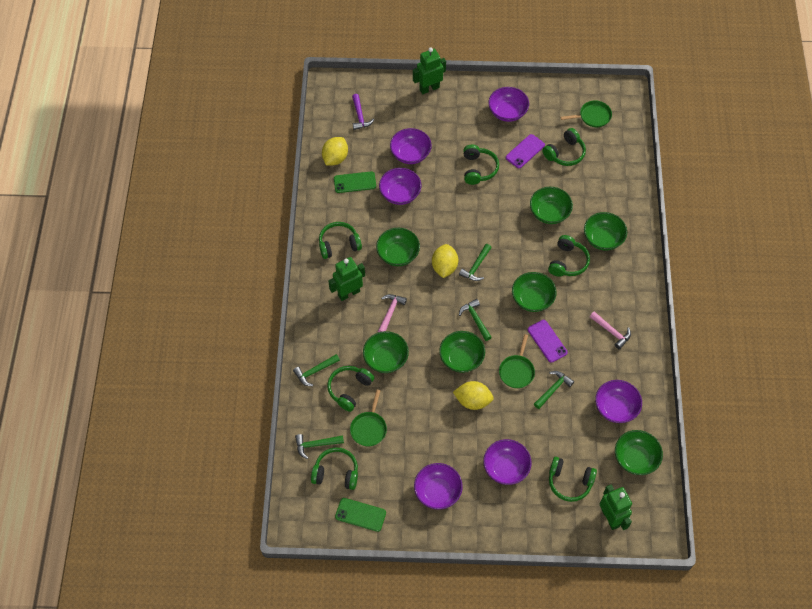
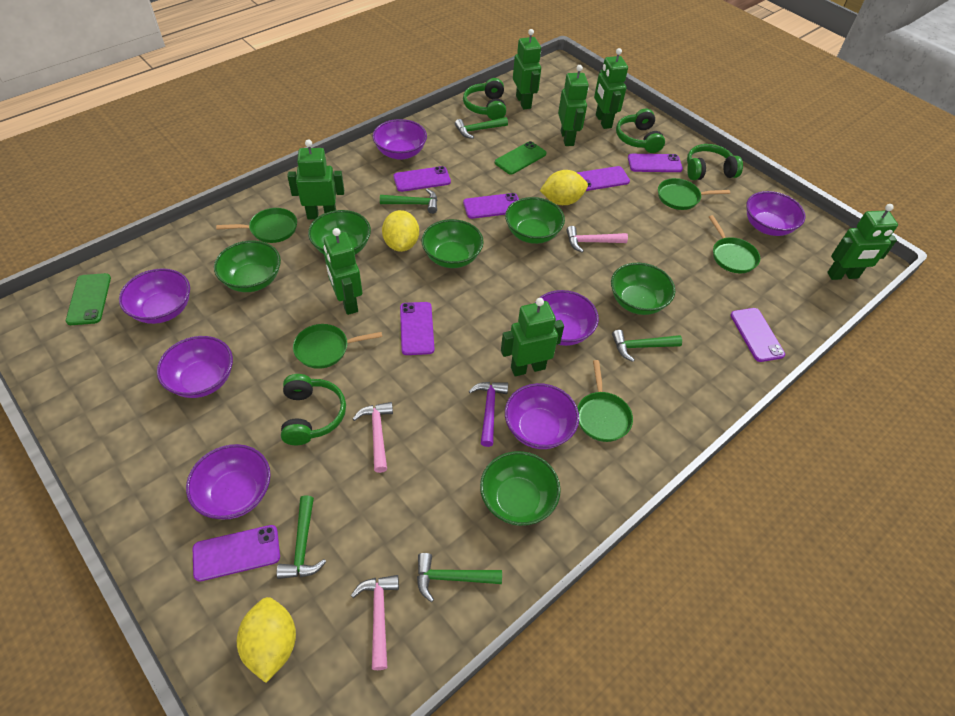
green bowl: 7 -> 6
green headphones: 7 -> 4
green pan: 3 -> 5
green robot: 3 -> 7
pink hammer: 2 -> 3
purple bowl: 6 -> 7
purple phone: 2 -> 7

